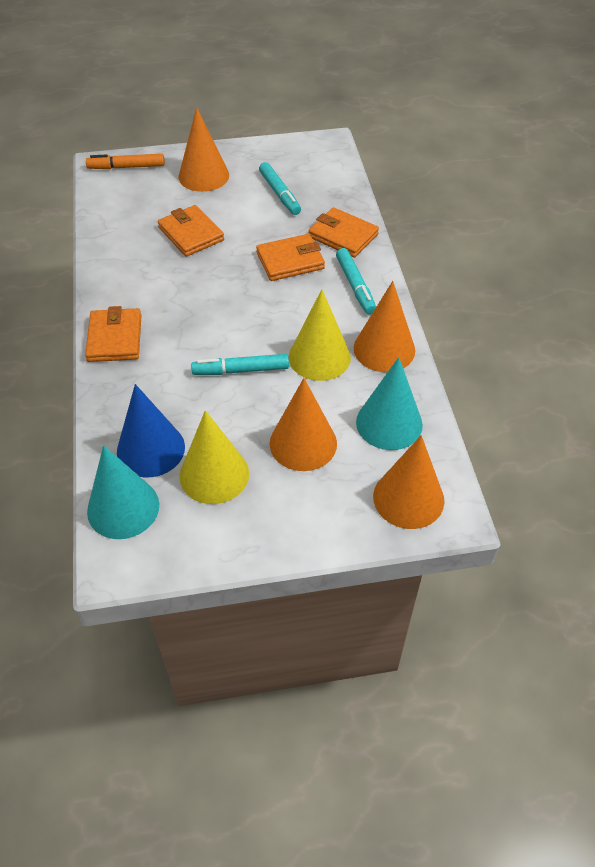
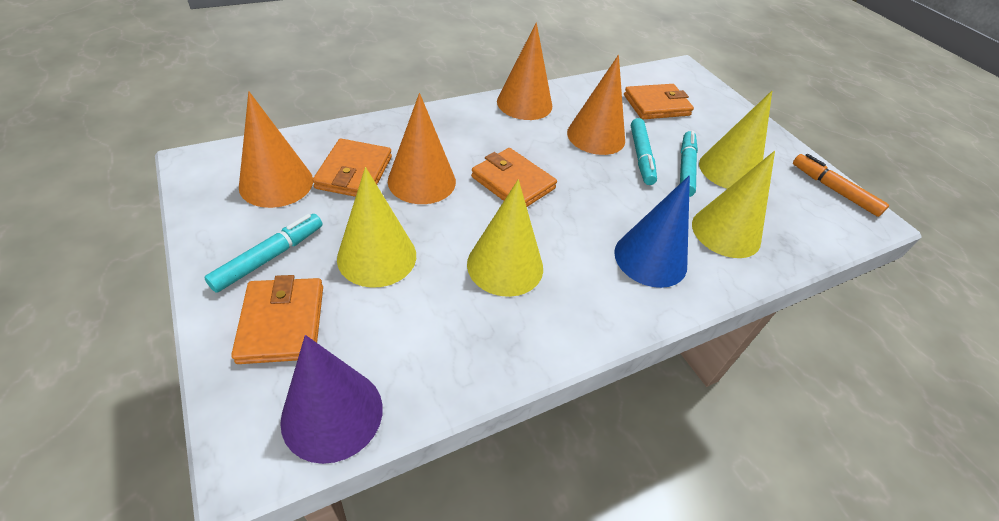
purple cone: 0 -> 1
turquoise cone: 2 -> 0
yellow cone: 2 -> 4

